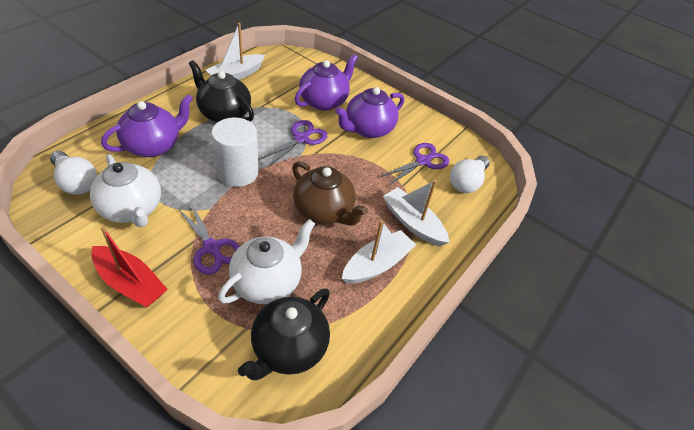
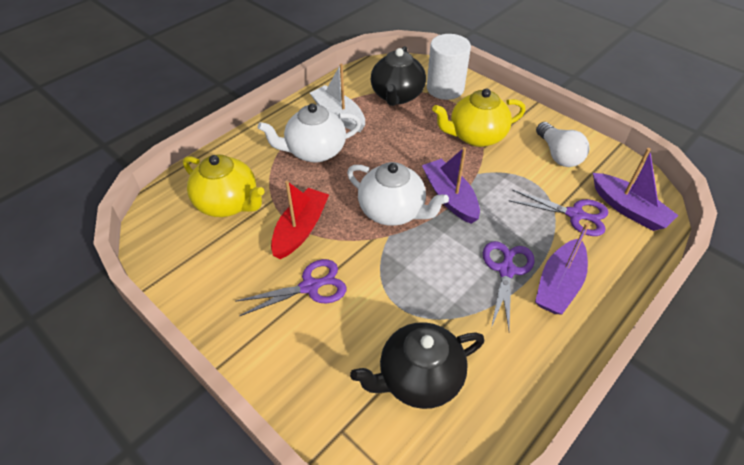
brown teapot: 1 -> 0
purple boat: 0 -> 3
purple teapot: 3 -> 0
white boat: 3 -> 1
white light bulb: 2 -> 1
yellow teapot: 0 -> 2

